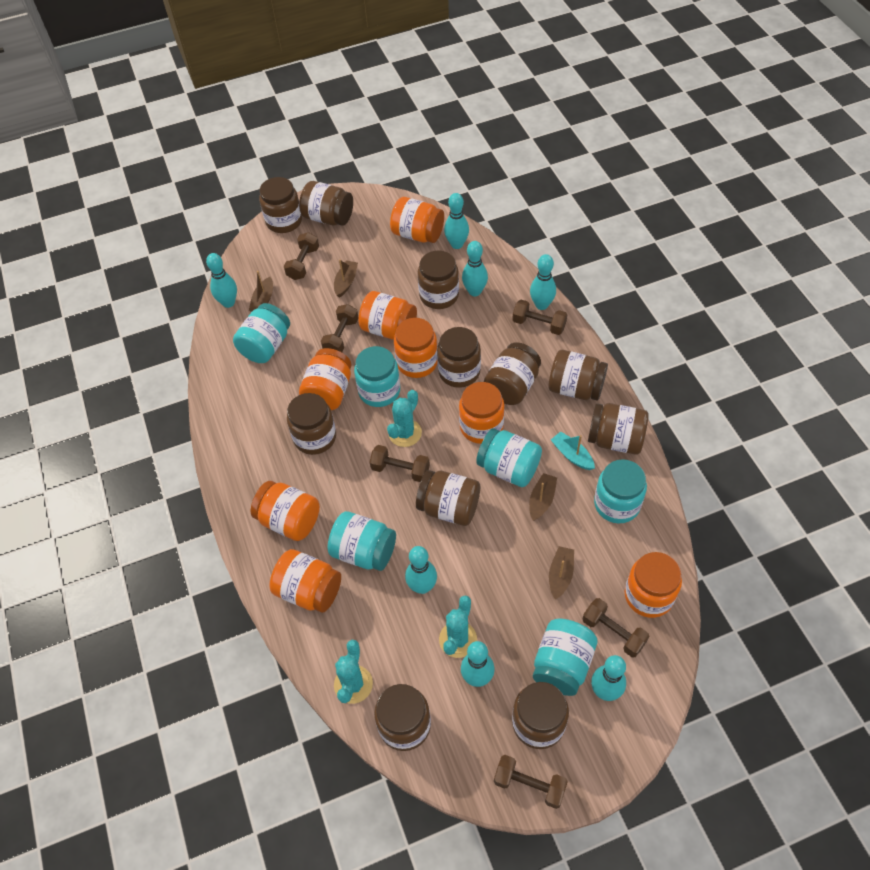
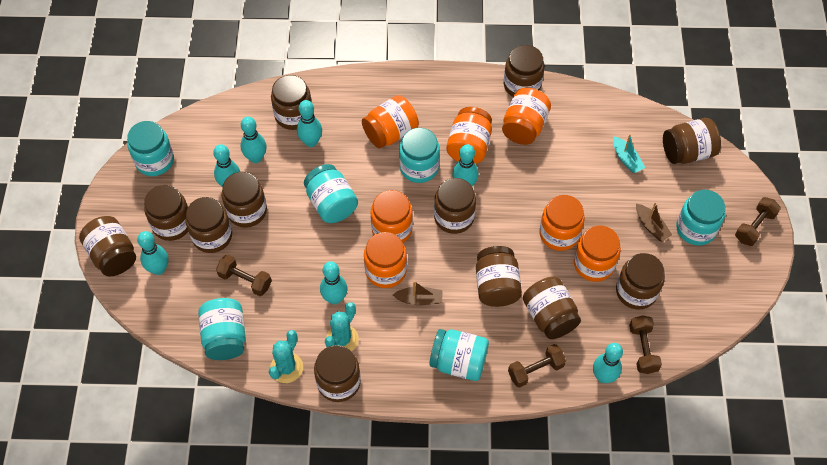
brown boat: 4 -> 2
brown dumbbell: 6 -> 4
brown jar: 11 -> 12
orange jar: 8 -> 7
turquoise cactus: 3 -> 2

